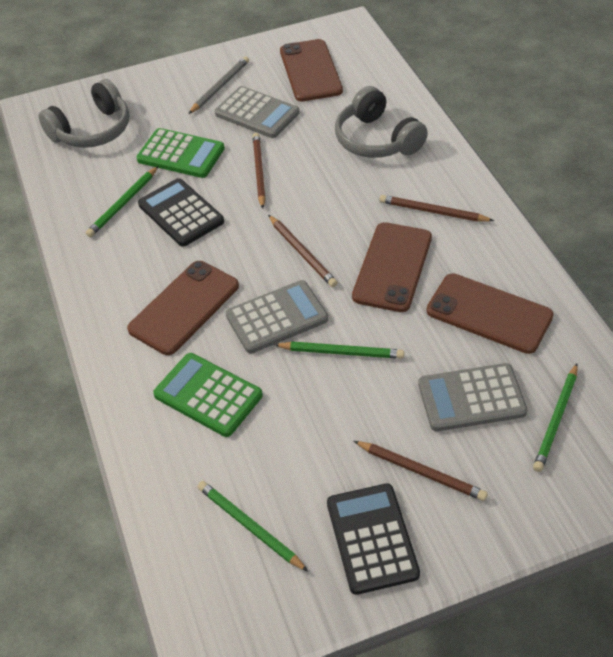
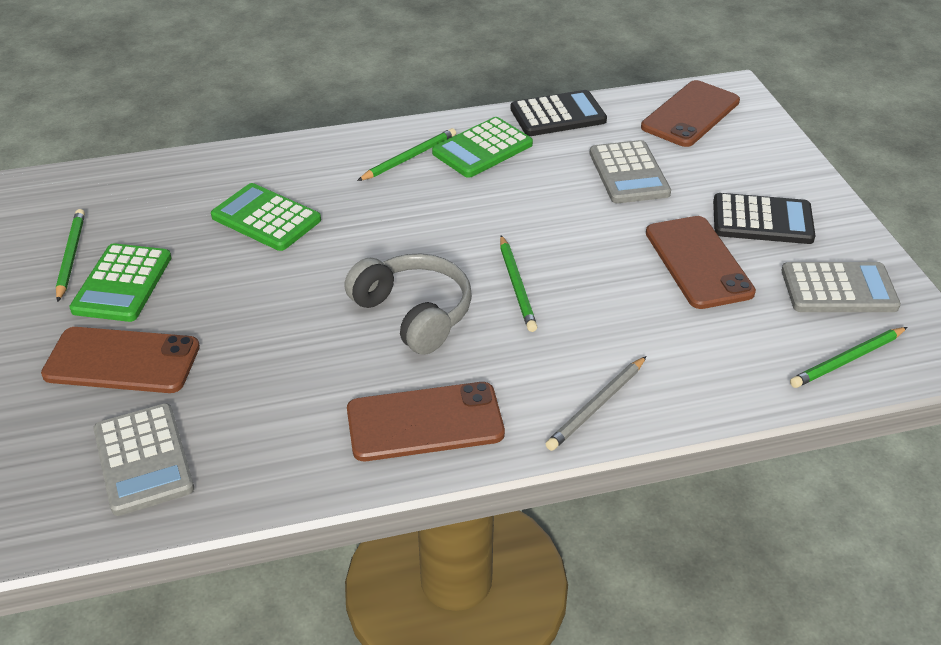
brown pencil: 4 -> 0
green calculator: 2 -> 3
grey headphones: 2 -> 1

